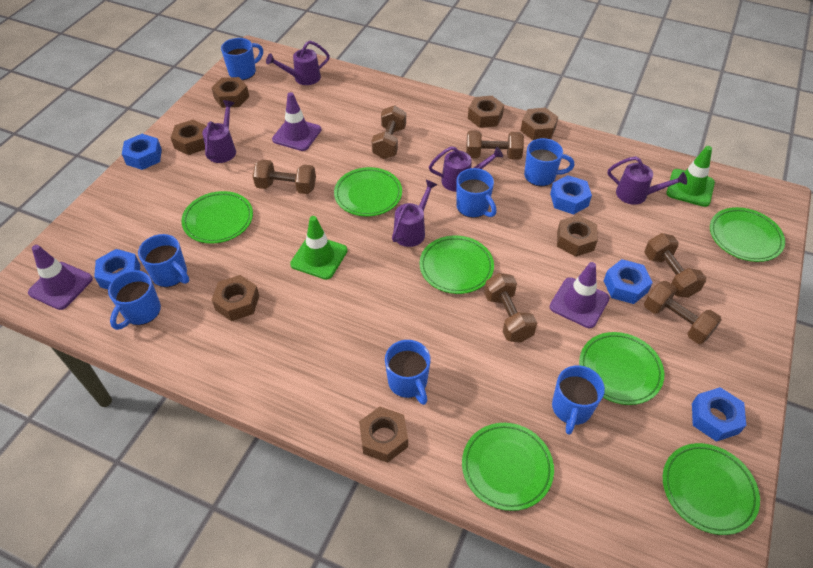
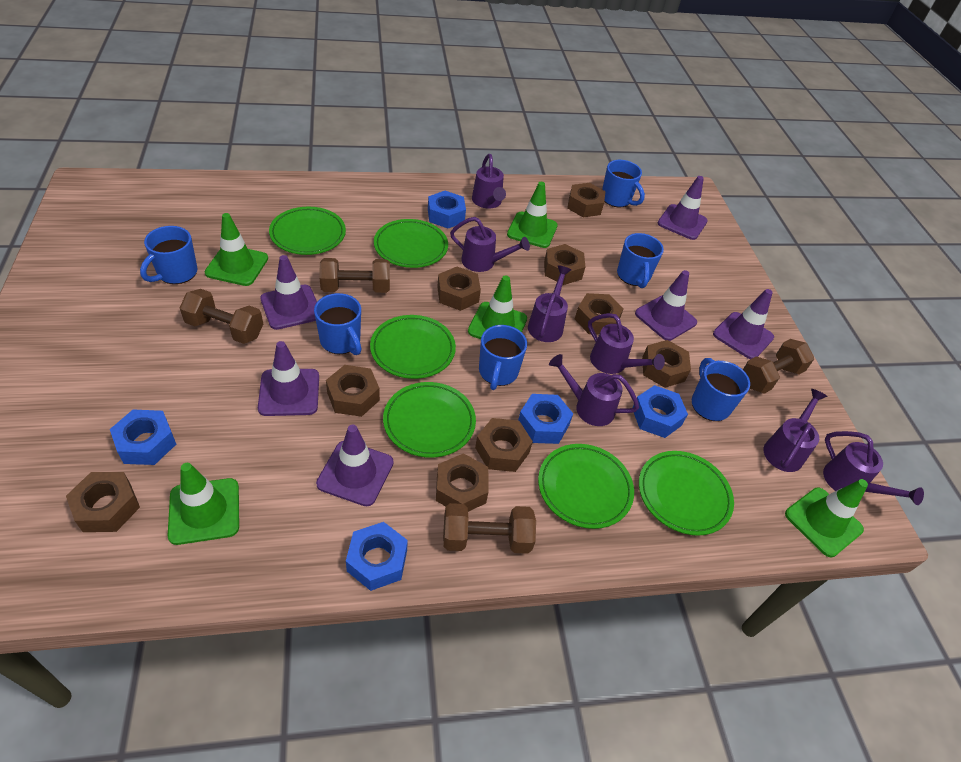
blue mug: 7 -> 6
brown dumbbell: 6 -> 4
brown nut: 7 -> 9
green plate: 7 -> 6
green traffic cone: 2 -> 5
purple traffic cone: 3 -> 6
purple watering can: 5 -> 7

